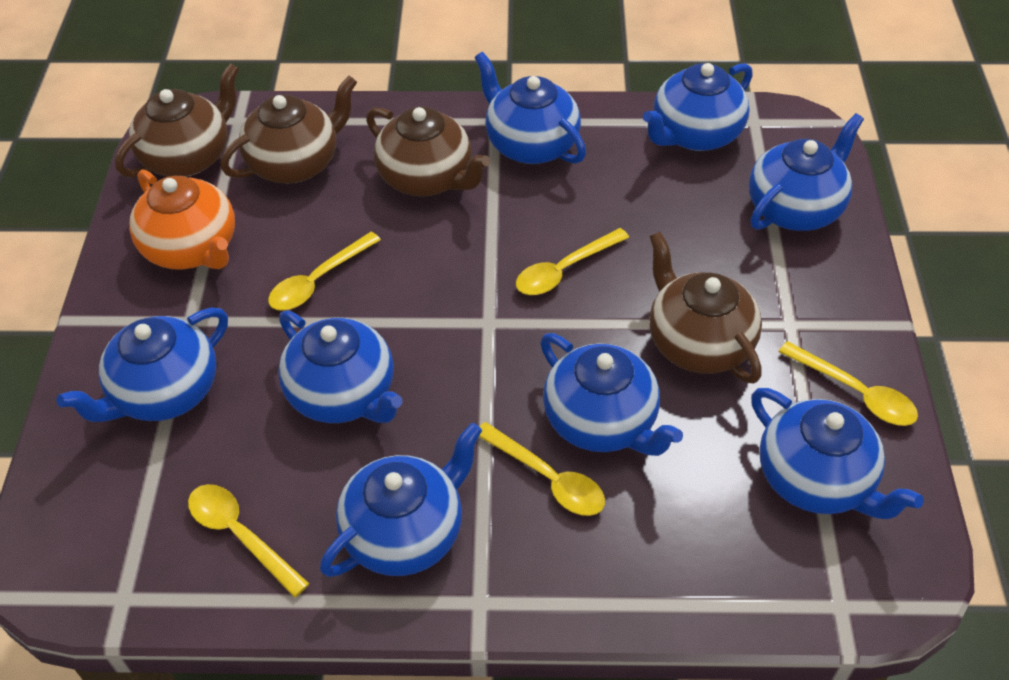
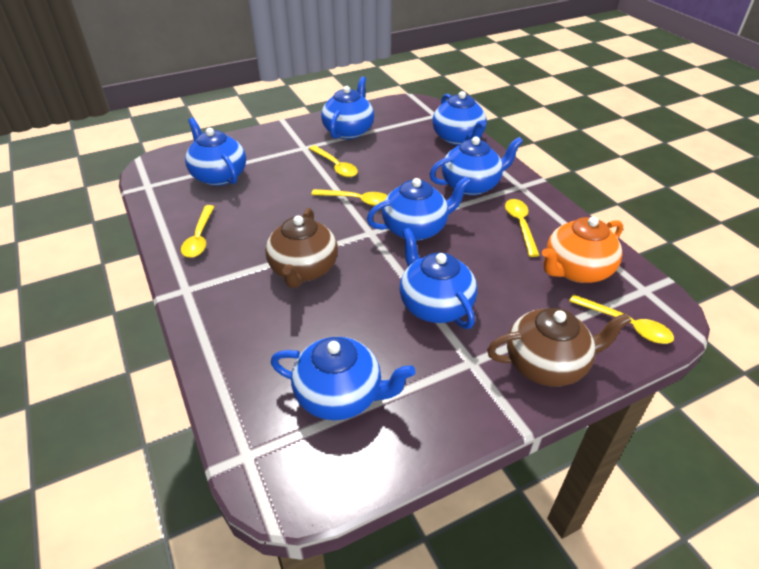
blue teapot: 8 -> 7
brown teapot: 4 -> 2

